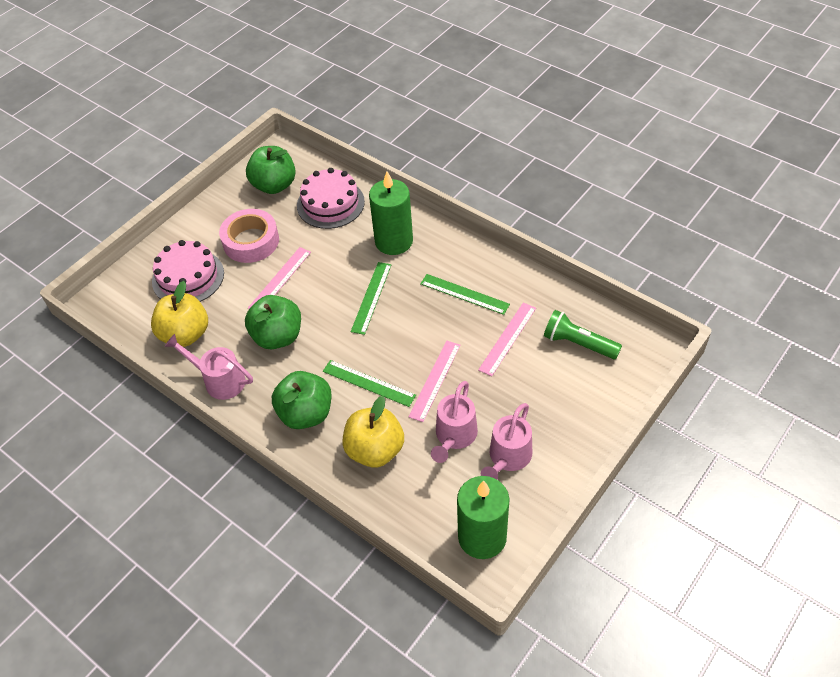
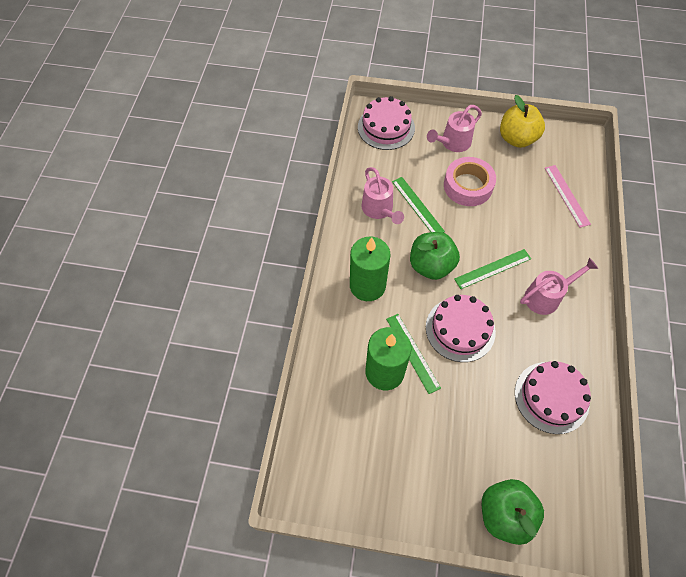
green apple: 3 -> 2
green flashlight: 1 -> 0
pink cake: 2 -> 3
pink ruler: 3 -> 1
yellow apple: 2 -> 1

